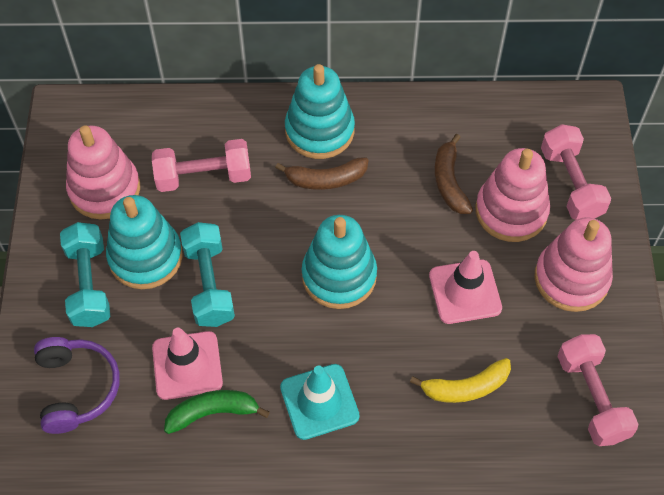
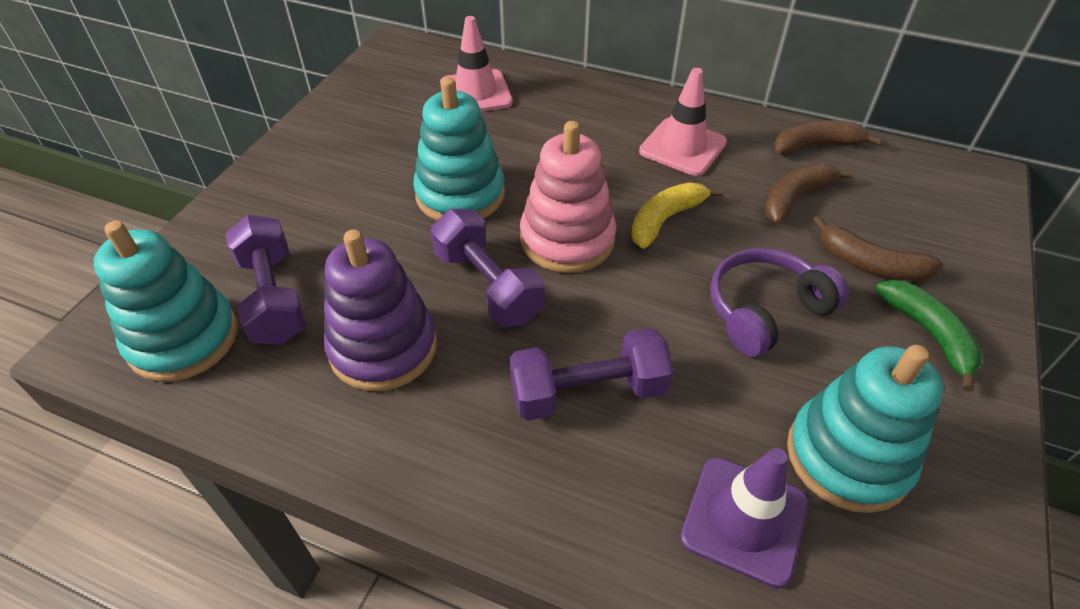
brown banana: 2 -> 3
pink dumbbell: 3 -> 0
pink stacking toy: 3 -> 1
purple dumbbell: 0 -> 3
purple stacking toy: 0 -> 1
purple traffic cone: 0 -> 1
turquoise dumbbell: 2 -> 0
turquoise traffic cone: 1 -> 0

